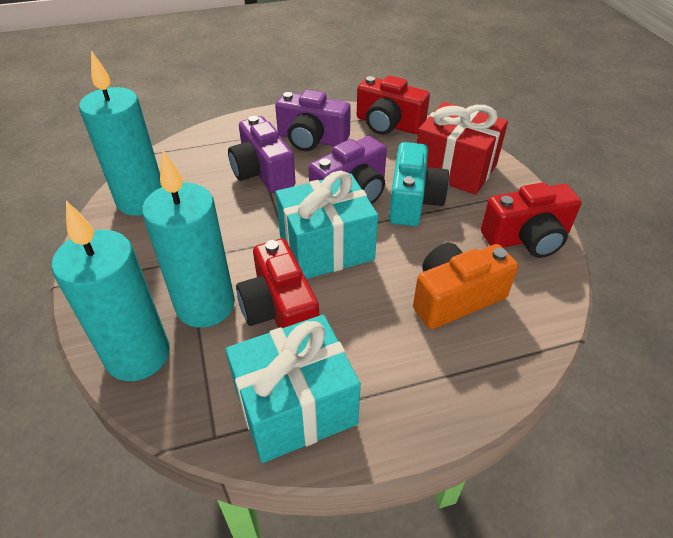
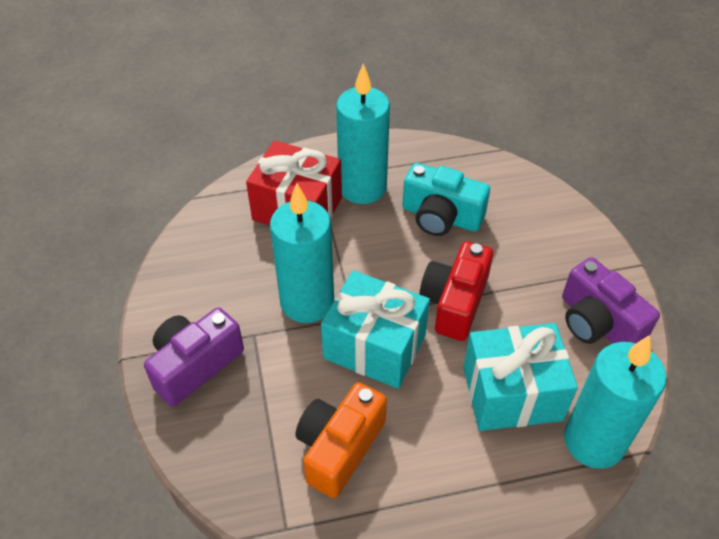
purple camera: 3 -> 2
red camera: 3 -> 1

